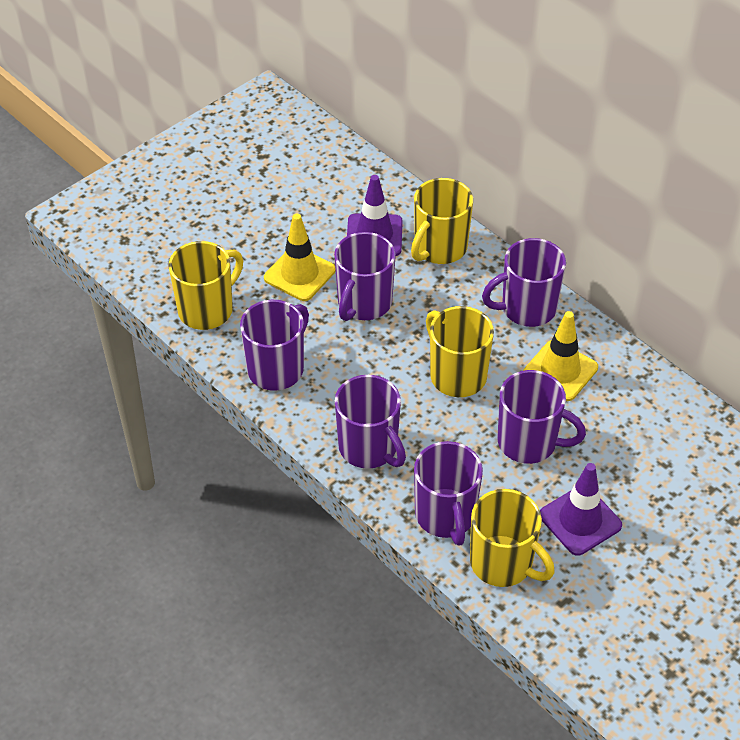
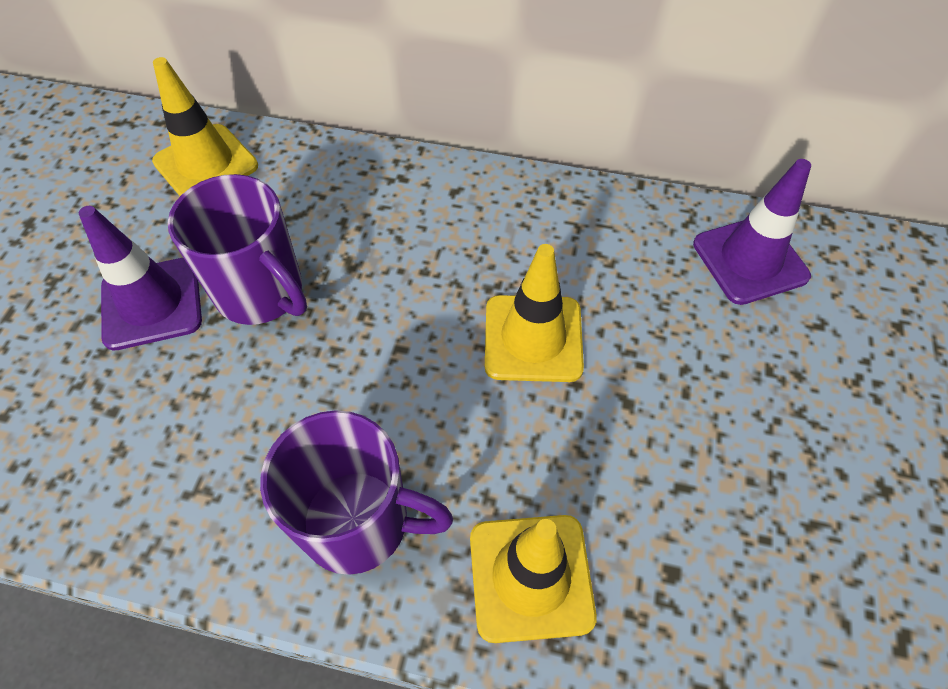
purple mug: 6 -> 2
yellow mug: 4 -> 0
yellow traffic cone: 2 -> 3

